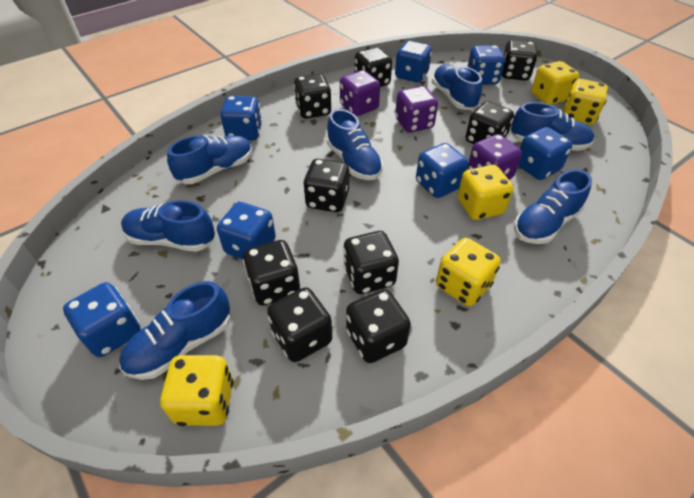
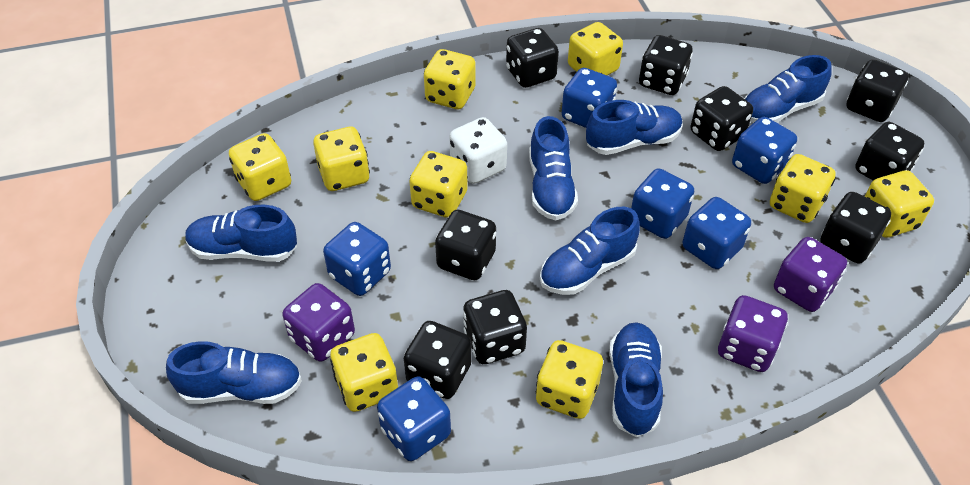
blue dice: 7 -> 6
white dice: 0 -> 1
yellow dice: 5 -> 9

